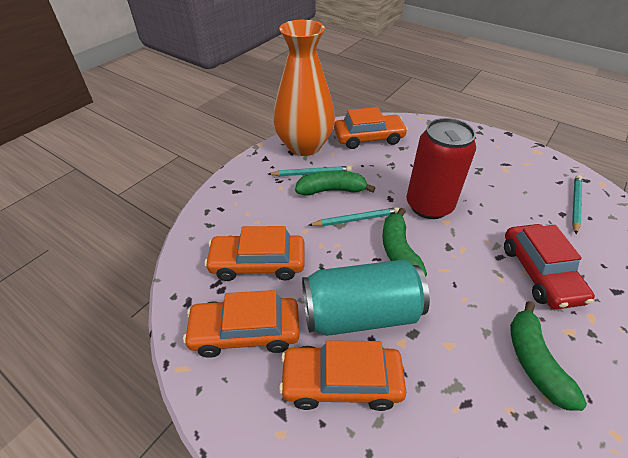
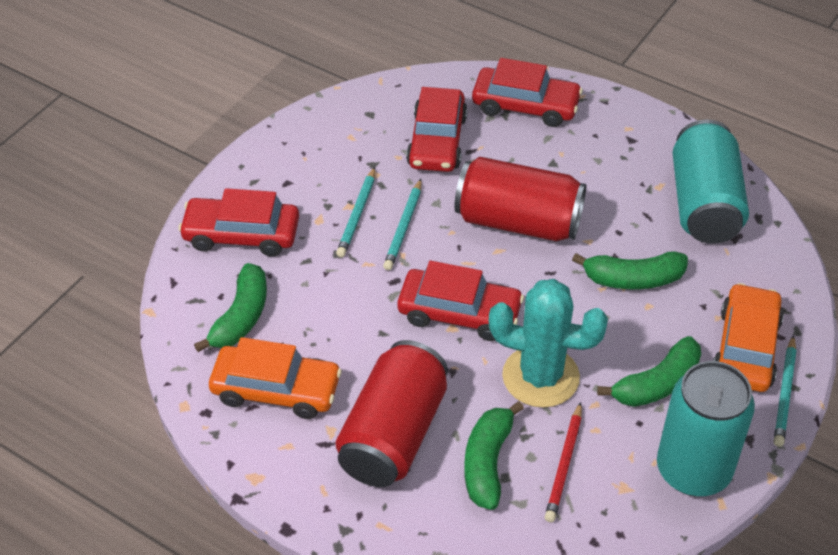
green banana: 3 -> 4
orange car: 4 -> 2
orange vase: 1 -> 0
red can: 1 -> 2
red car: 1 -> 4
red pencil: 0 -> 1
turquoise cactus: 0 -> 1
turquoise can: 1 -> 2

